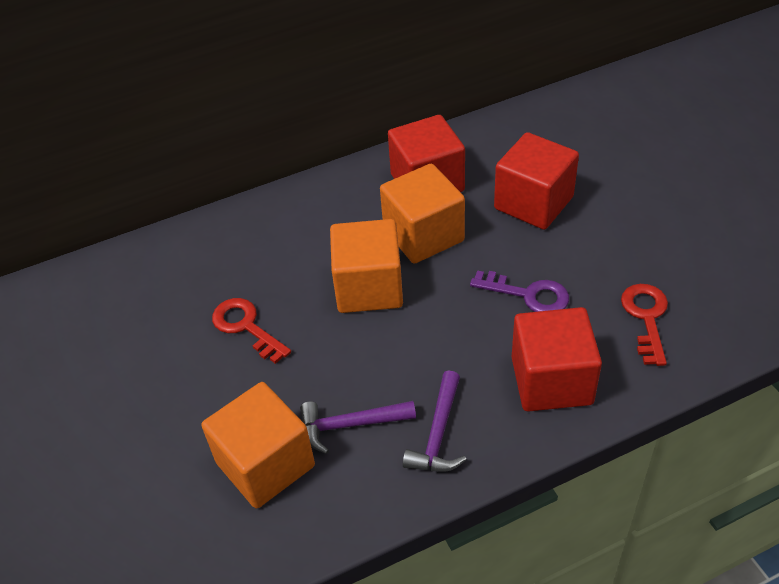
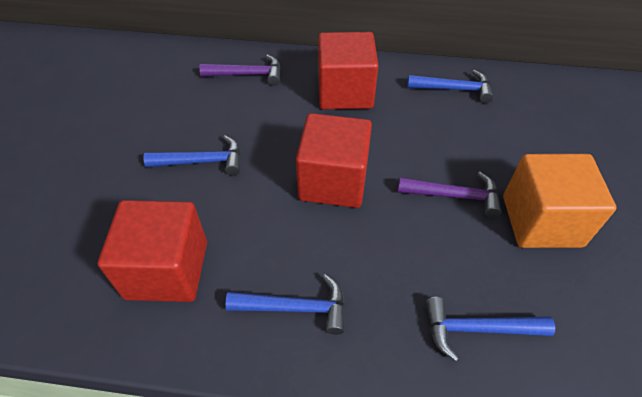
blue hammer: 0 -> 4
orange cube: 3 -> 1
purple key: 1 -> 0
red key: 2 -> 0

